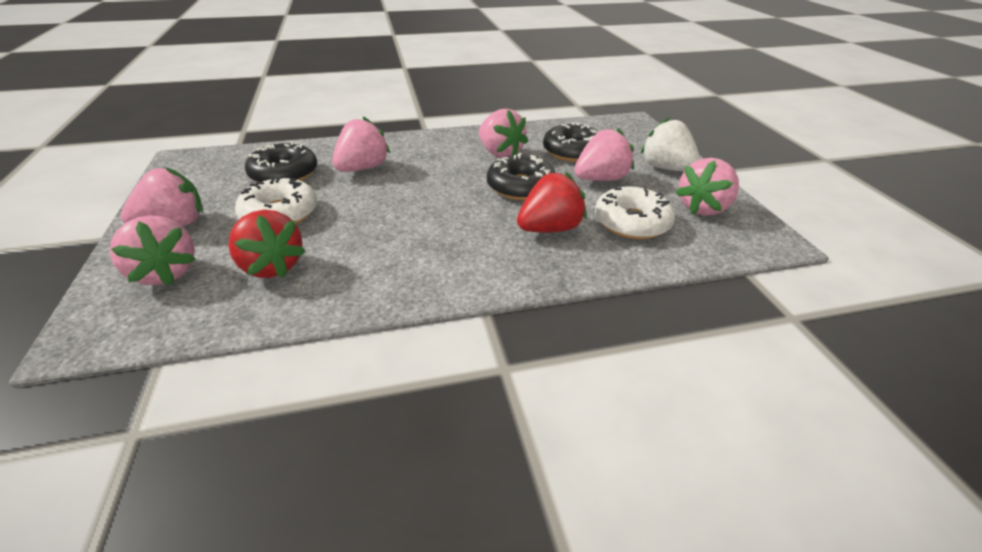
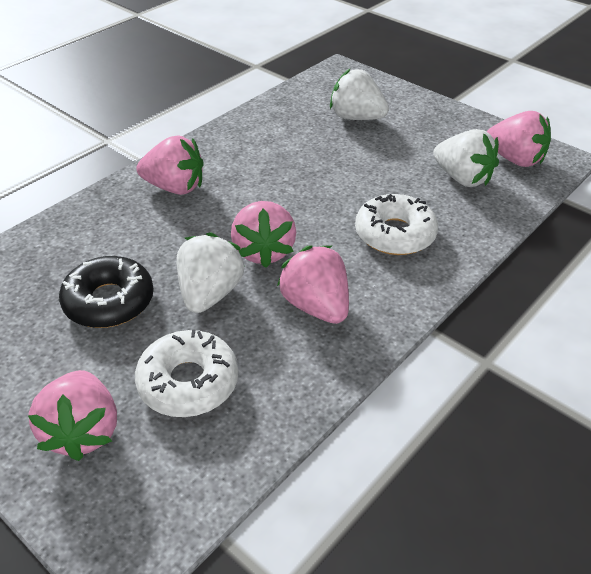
black donut: 3 -> 1
pink strawberry: 6 -> 5
red strawberry: 2 -> 0
white strawberry: 1 -> 3

